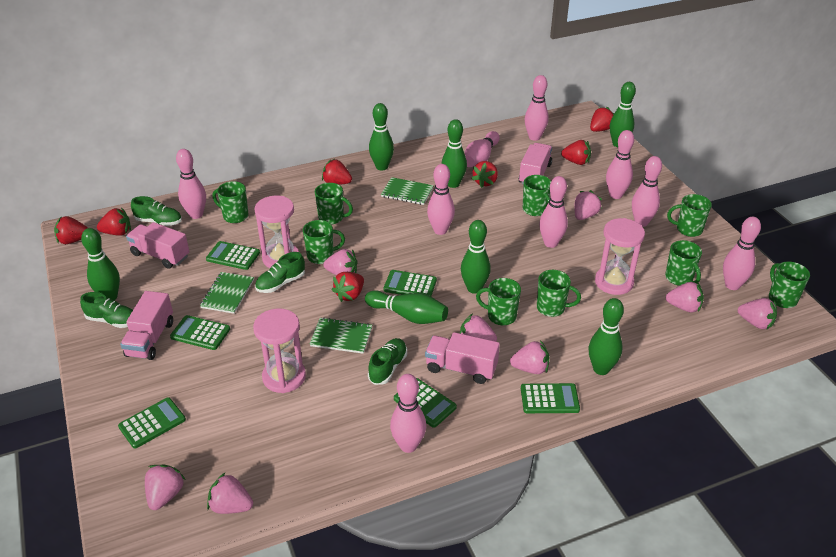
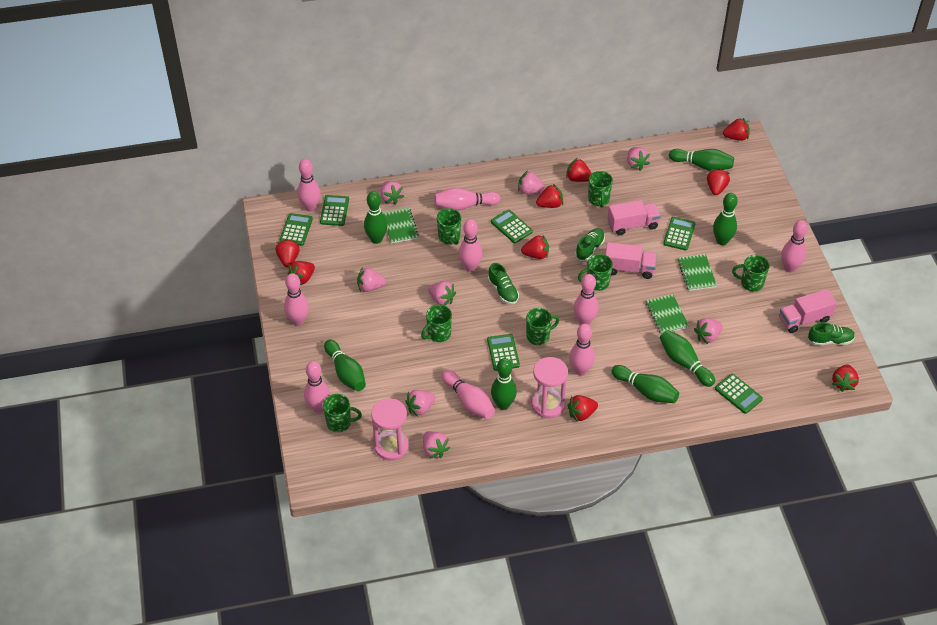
green mug: 9 -> 7
green shoe: 4 -> 3
pink hourglass: 3 -> 2
pink truck: 4 -> 3
red strawberry: 7 -> 9

